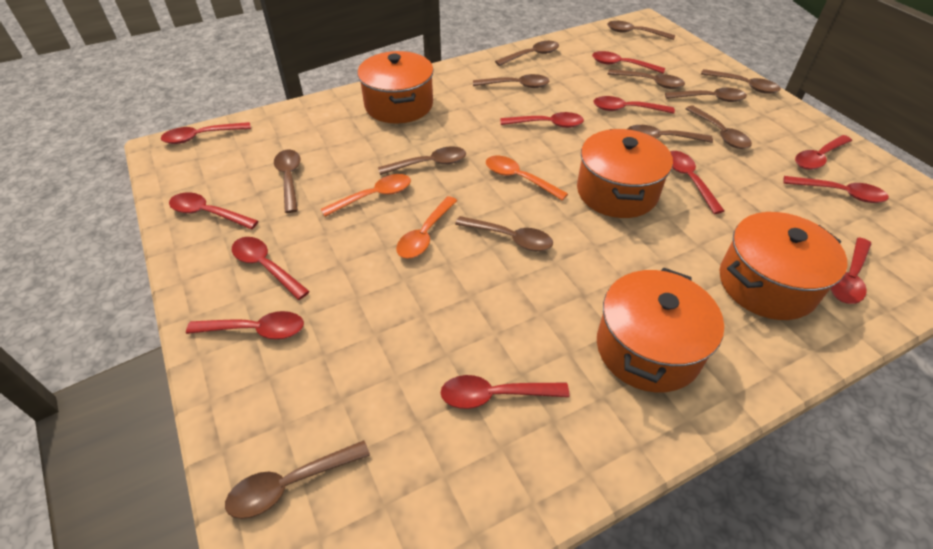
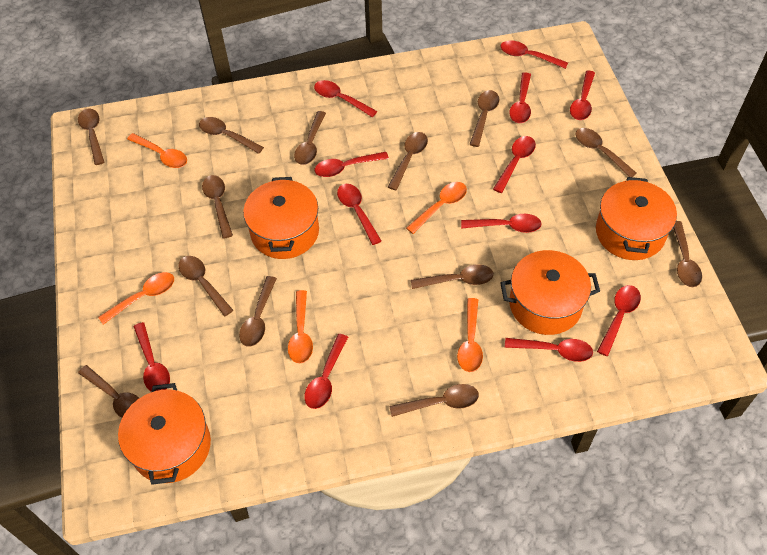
brown spoon: 12 -> 13
orange spoon: 3 -> 5

